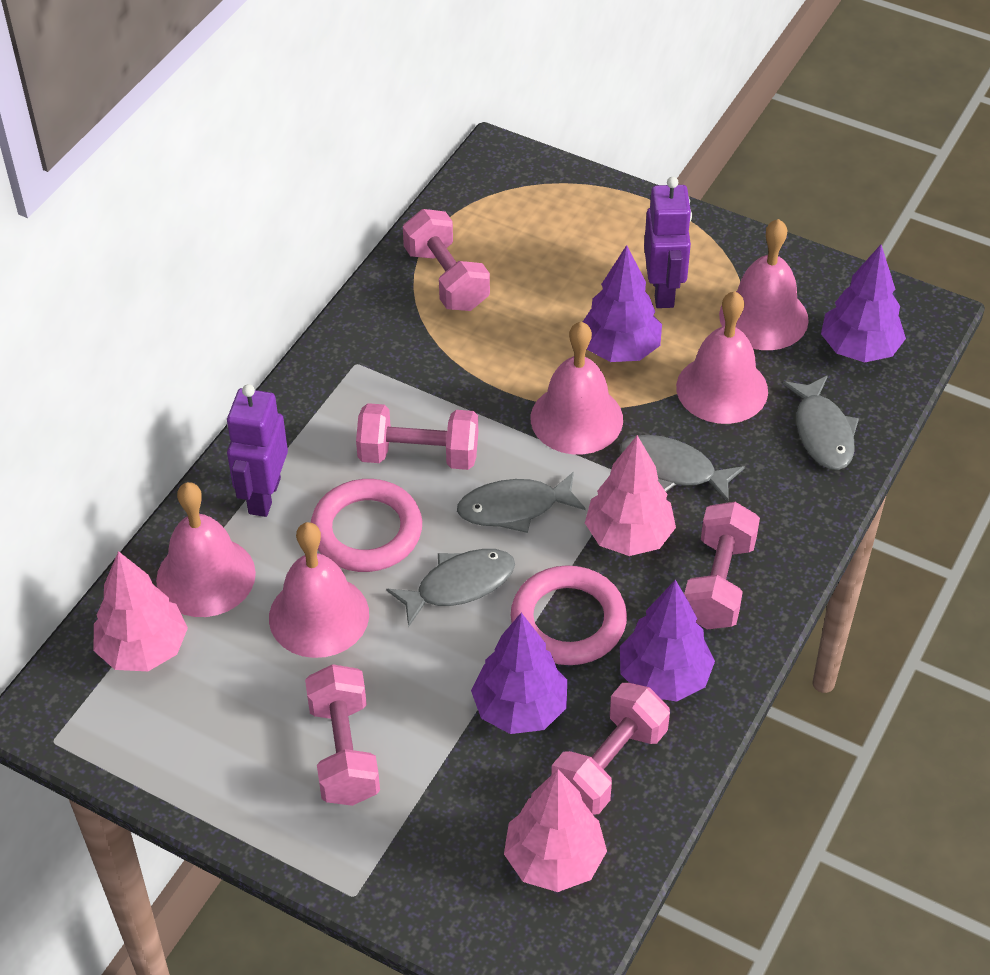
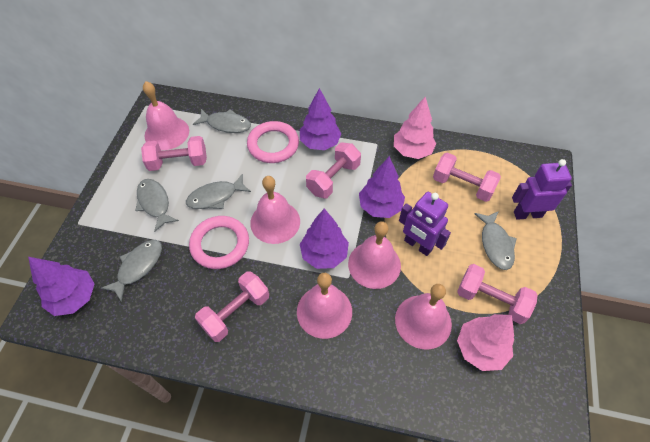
grey fish: 4 -> 5
pink tree: 3 -> 2

